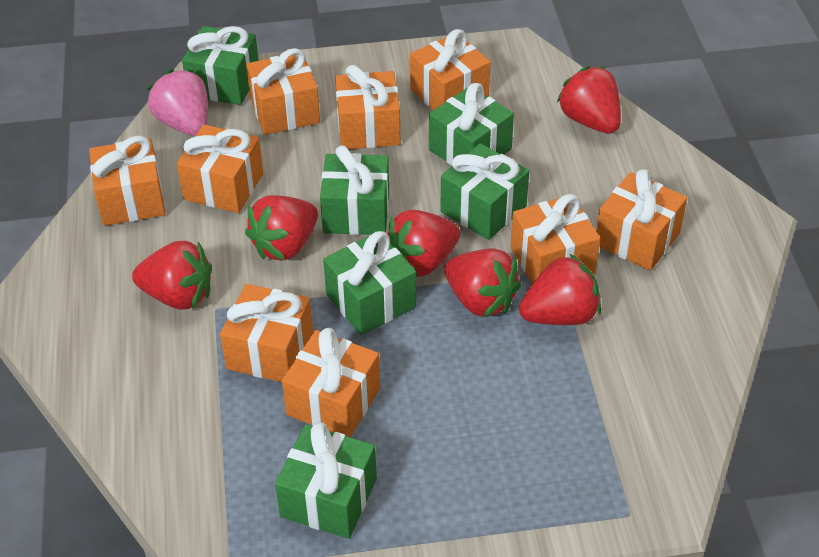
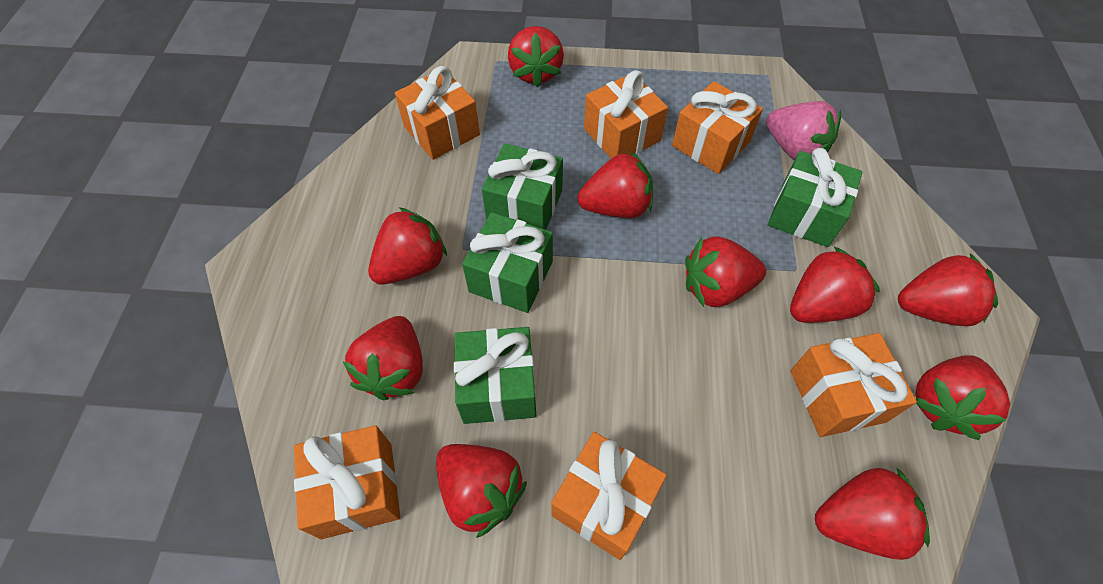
green gift: 6 -> 4
orange gift: 9 -> 6
red strawberry: 6 -> 10

